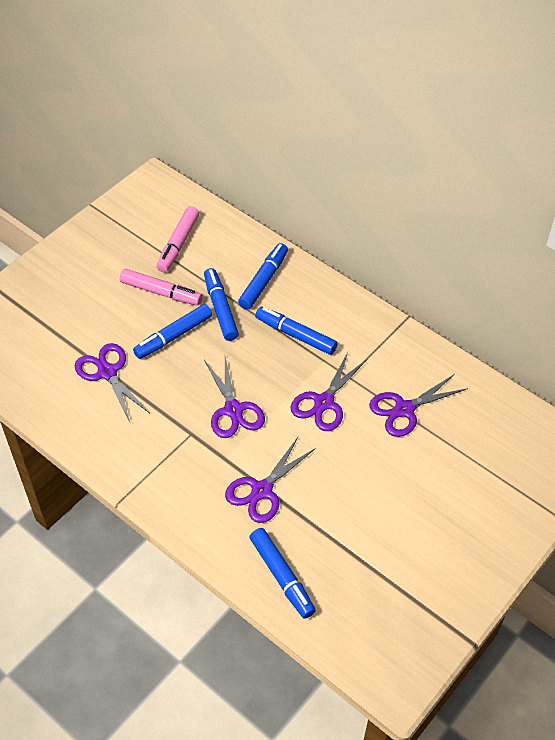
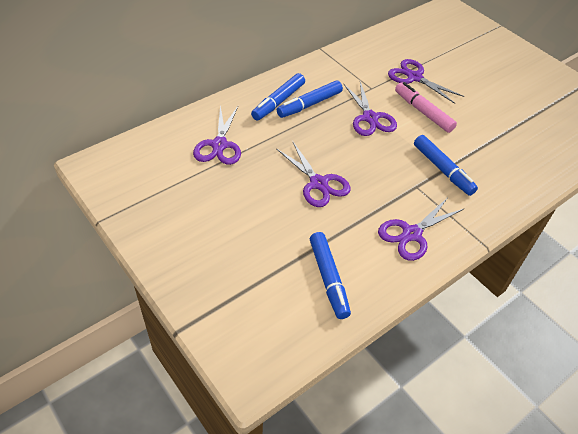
blue marker: 5 -> 4
pink marker: 2 -> 1

